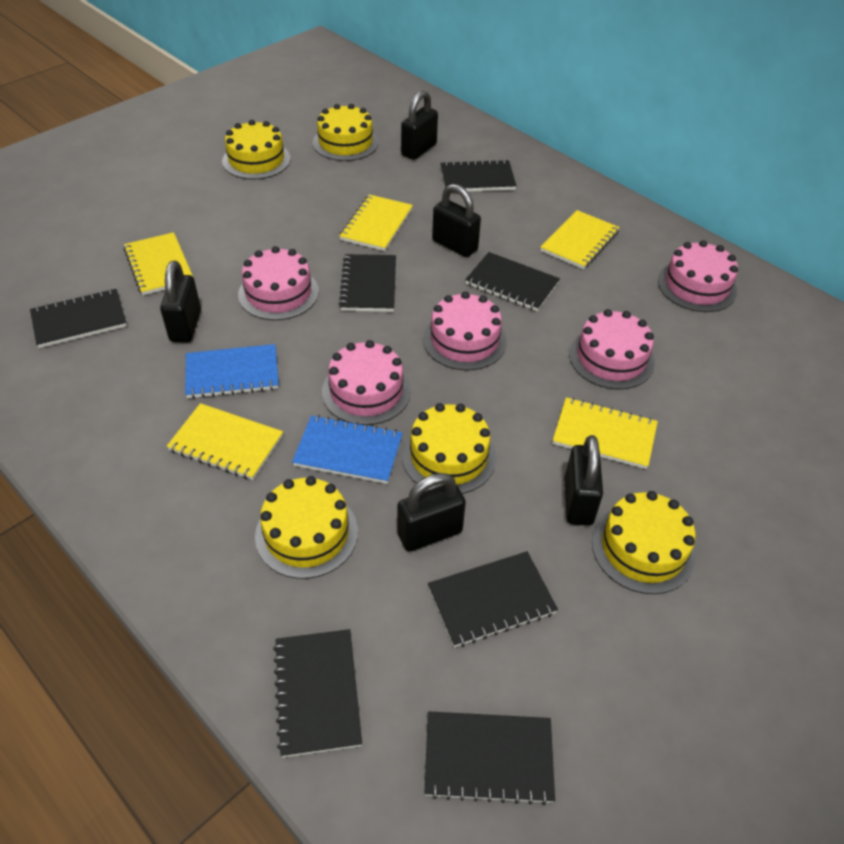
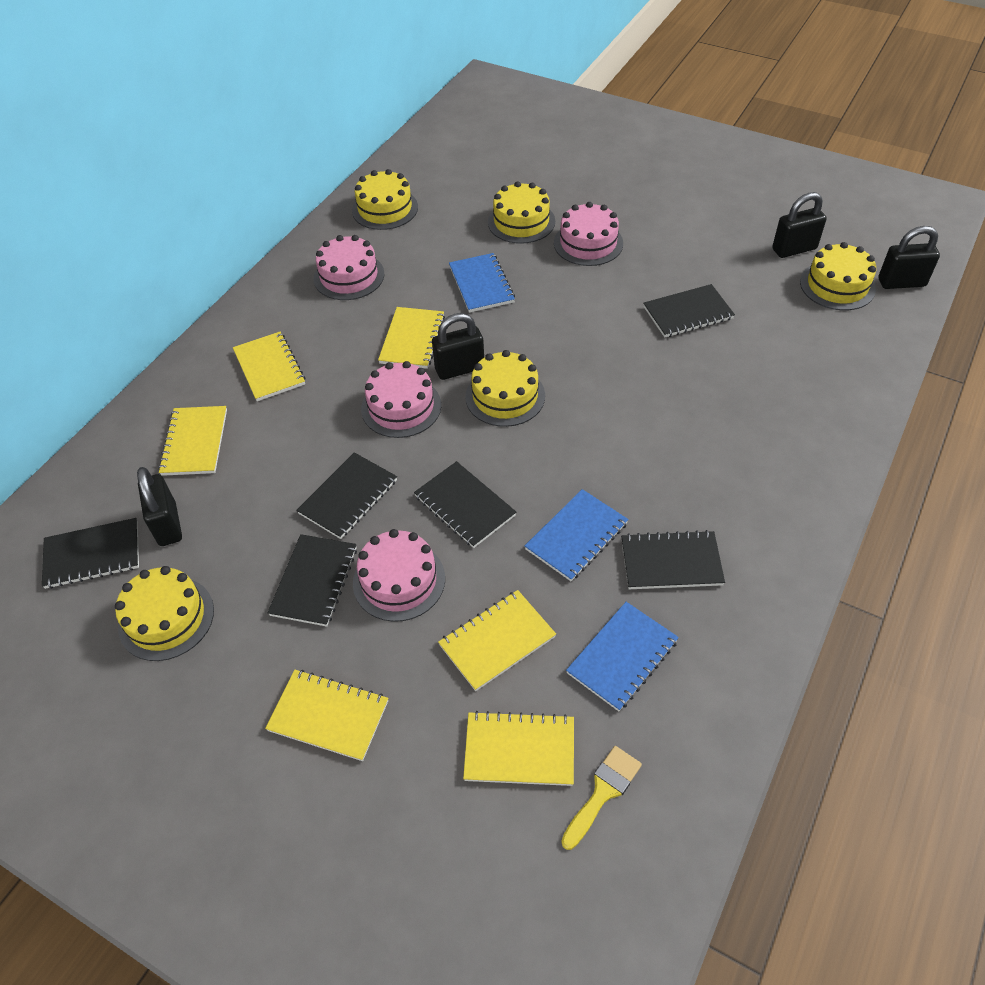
black notebook: 7 -> 6
black padlock: 5 -> 4
blue notebook: 2 -> 3
pink cake: 5 -> 4
yellow brush: 0 -> 1
yellow notebook: 5 -> 6

